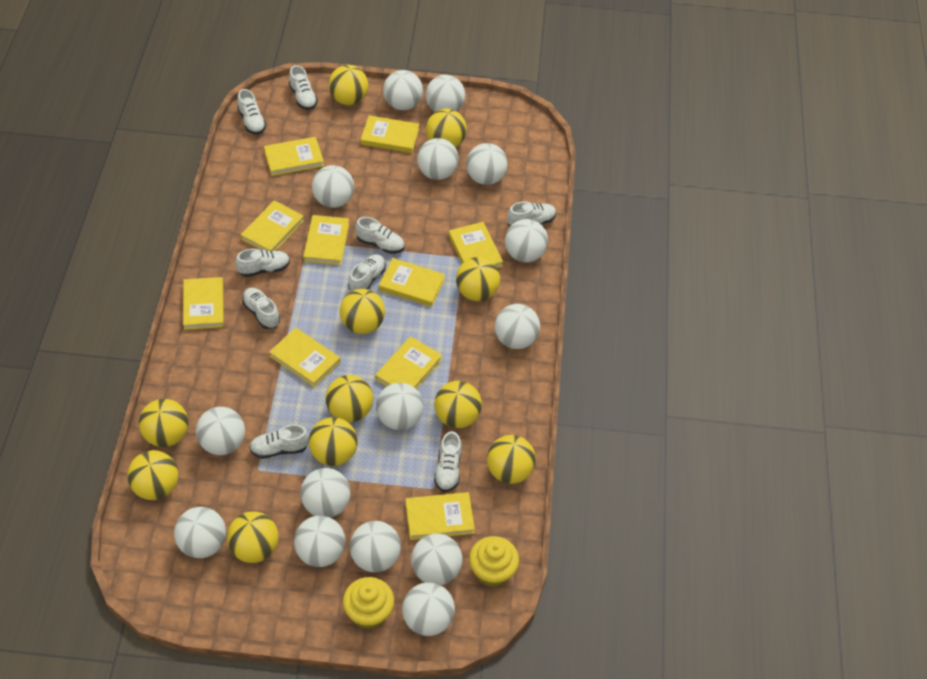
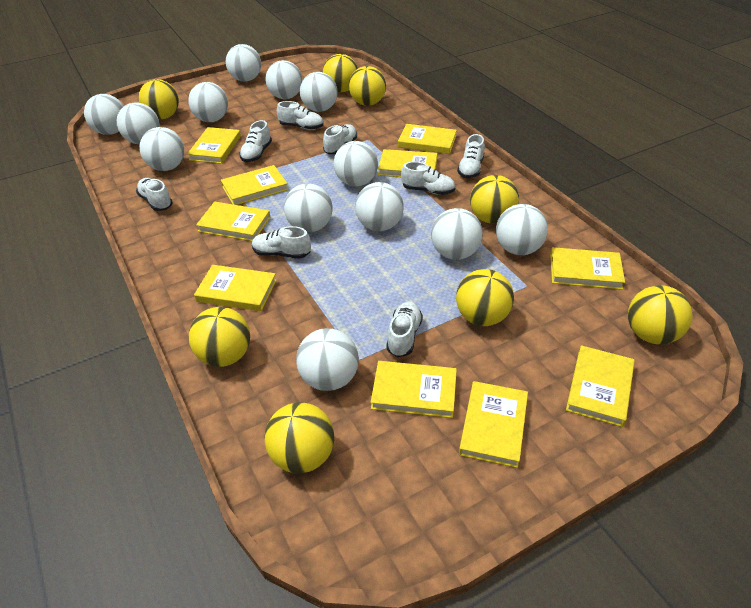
white ball: 15 -> 13
white shoe: 9 -> 8
yellow ball: 11 -> 8
yellow cupcake: 2 -> 0

